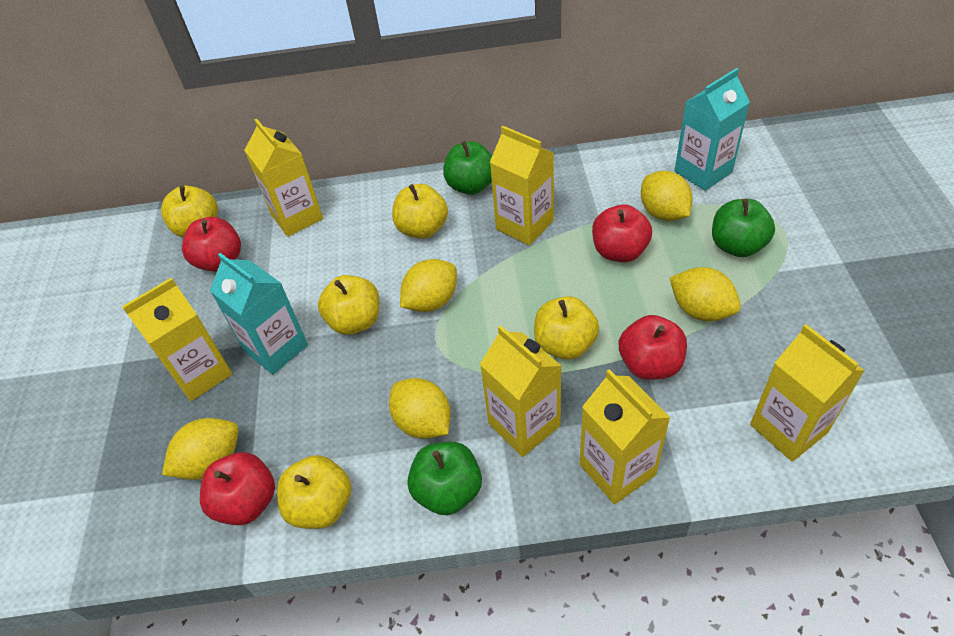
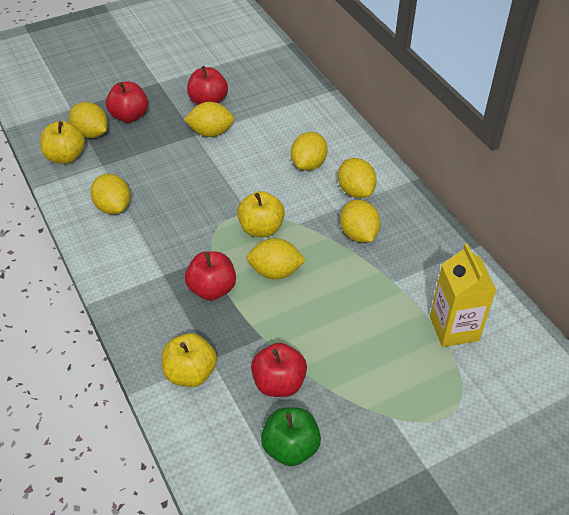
green apple: 3 -> 1
turquoise carton: 2 -> 0
yellow apple: 5 -> 3
yellow carton: 6 -> 1
yellow lemon: 5 -> 7

